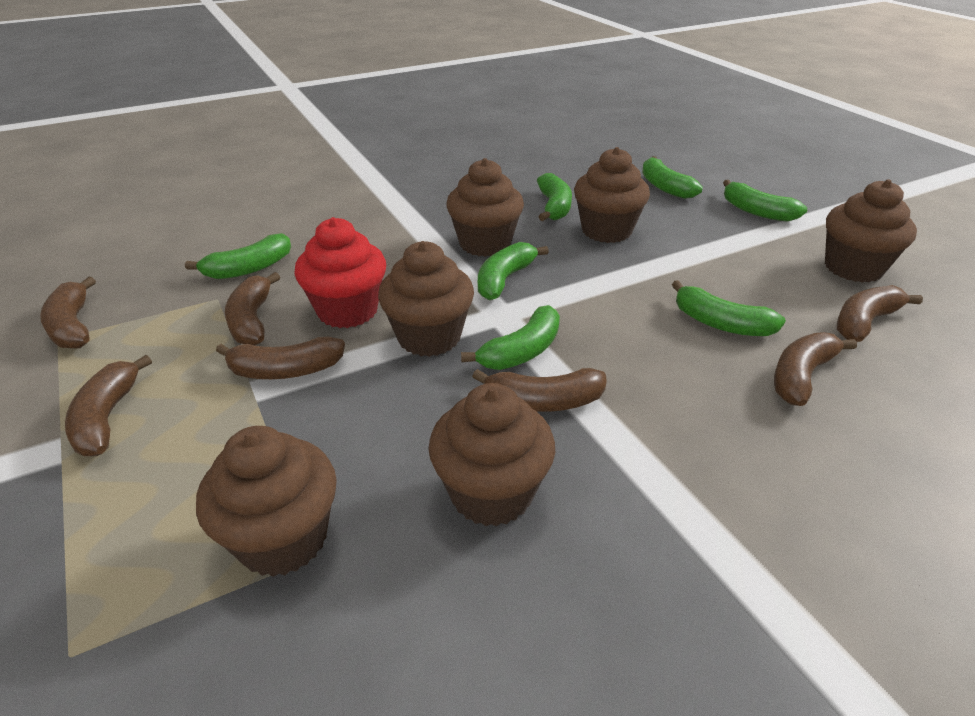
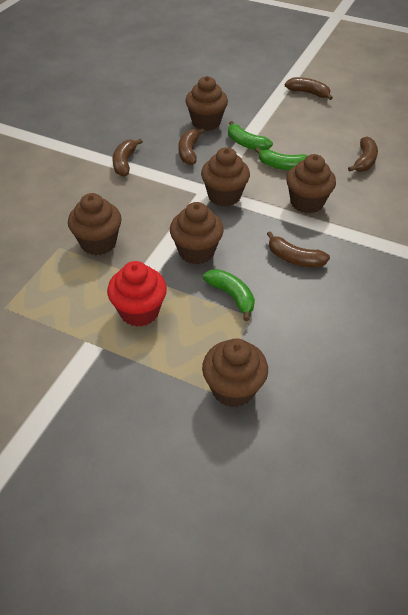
brown banana: 7 -> 5
green banana: 7 -> 3

